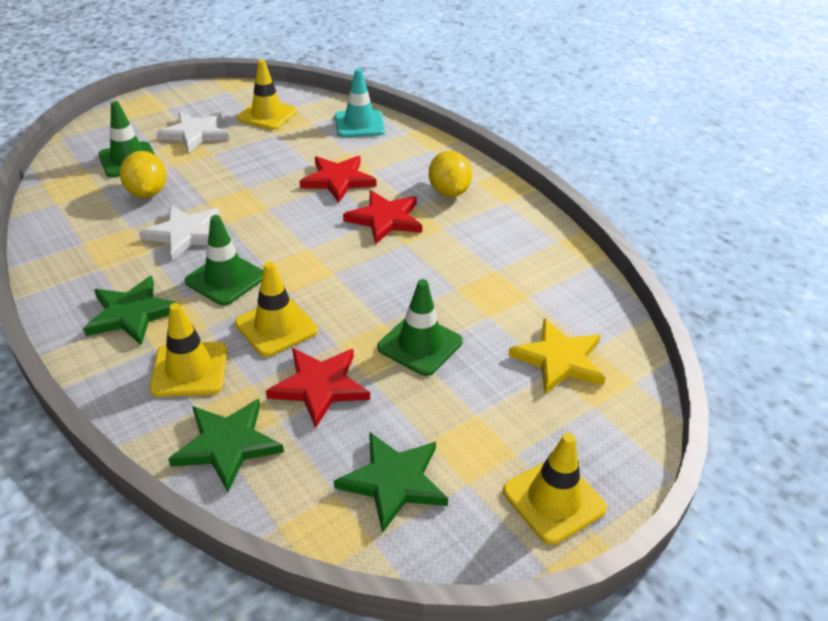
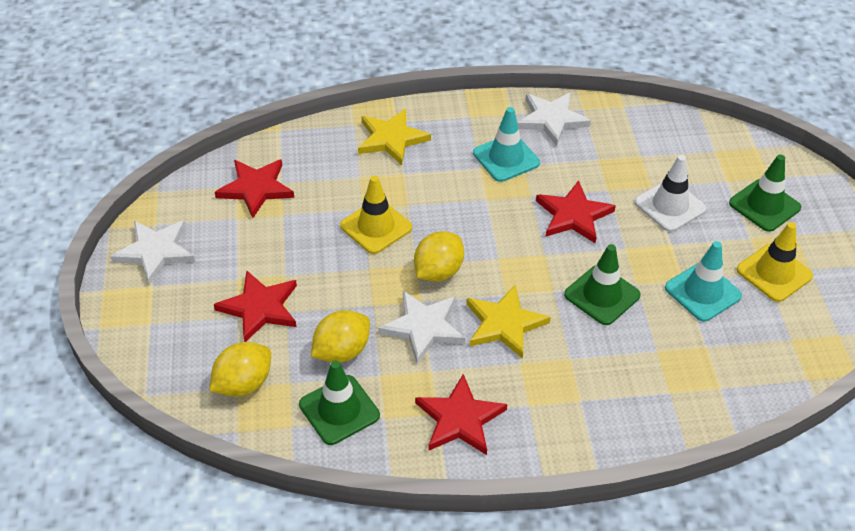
green star: 3 -> 0
red star: 3 -> 4
turquoise traffic cone: 1 -> 2
white star: 2 -> 3
white traffic cone: 0 -> 1
yellow lemon: 2 -> 3
yellow star: 1 -> 2
yellow traffic cone: 4 -> 2

